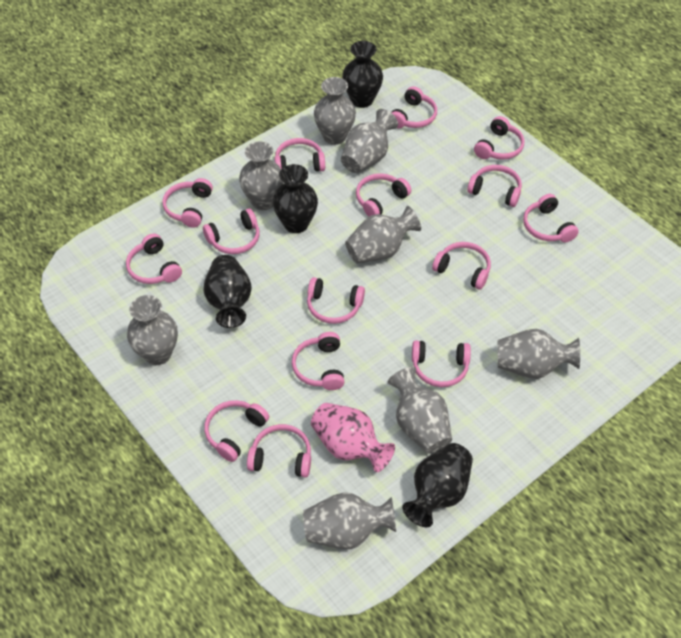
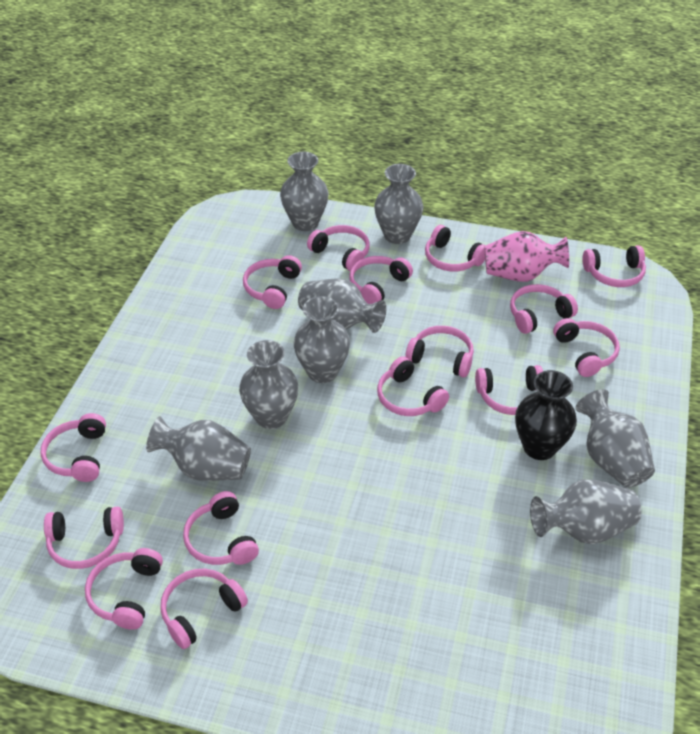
black vase: 4 -> 1

